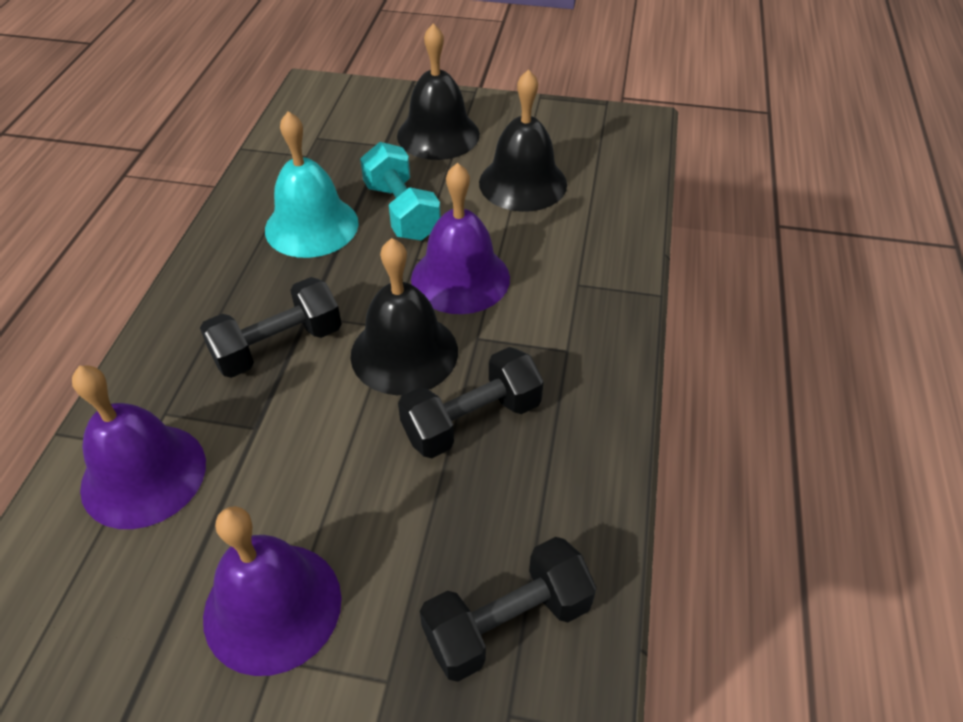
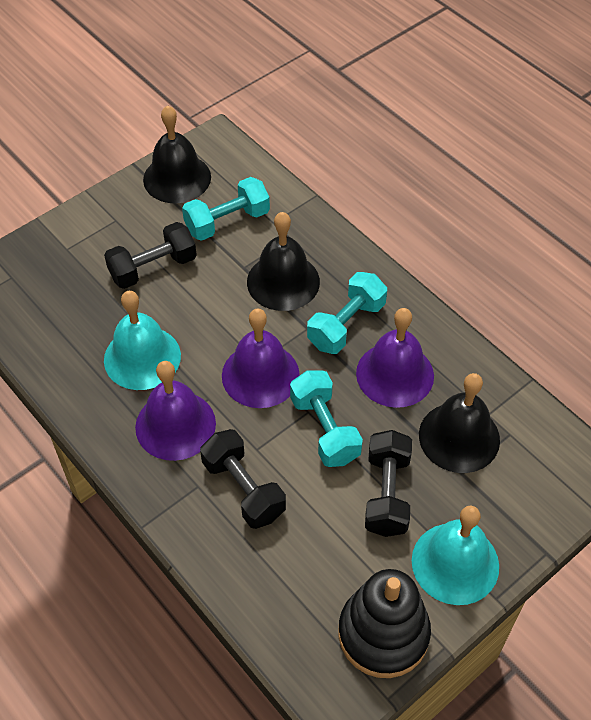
black stacking toy: 0 -> 1
turquoise bell: 1 -> 2
turquoise dumbbell: 1 -> 3

